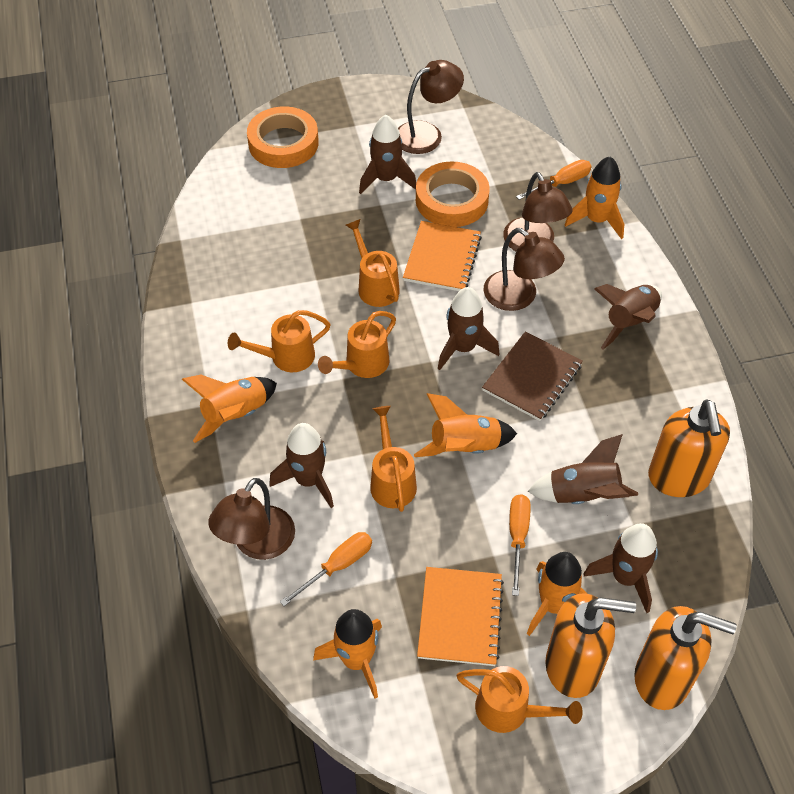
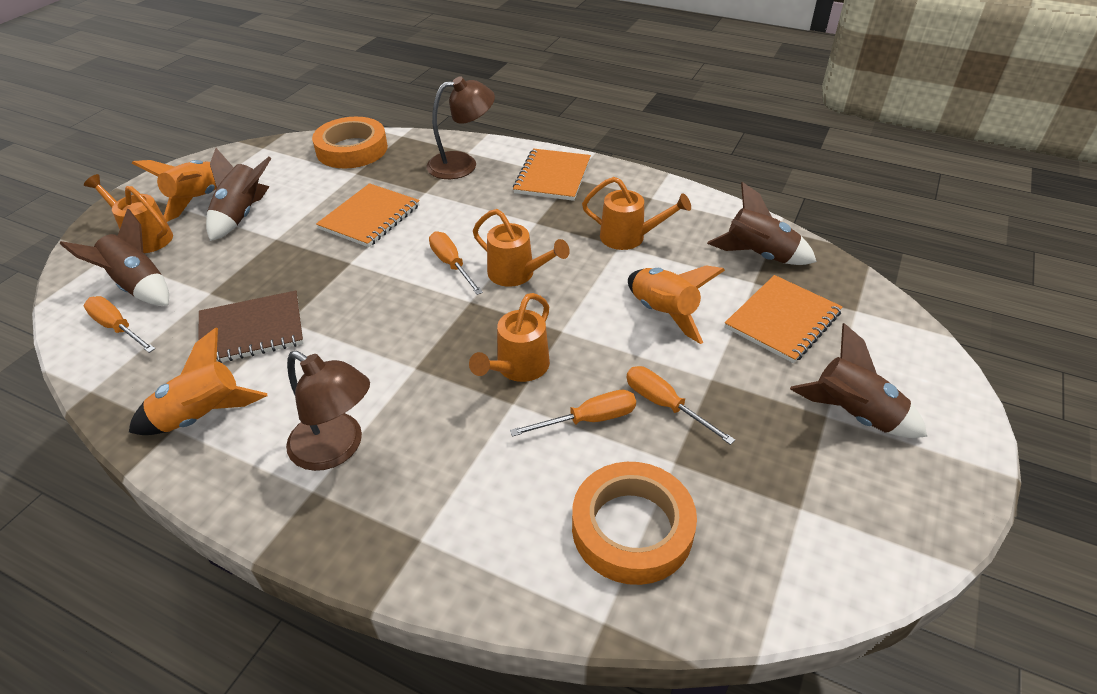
brown lamp: 4 -> 2
brown rocket: 6 -> 4
orange notebook: 2 -> 3
orange rocket: 5 -> 3
orange screwdriver: 3 -> 4
orange soap dispenser: 3 -> 0
orange watering can: 5 -> 4

